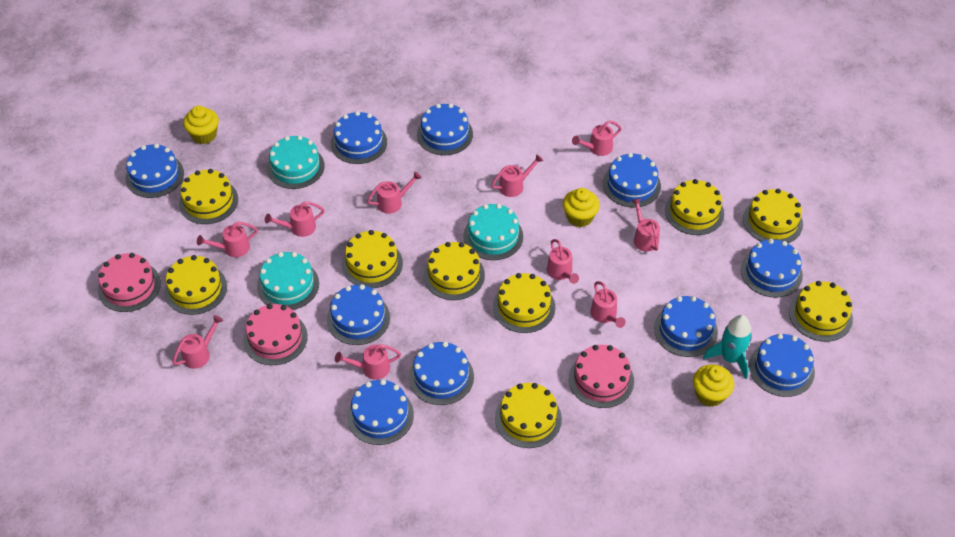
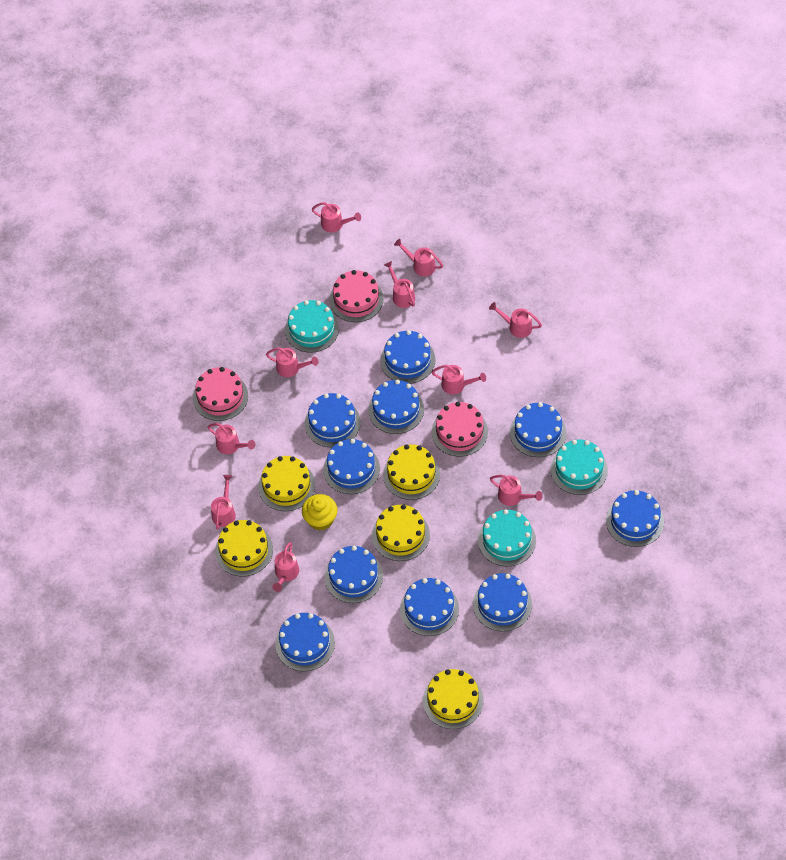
turquoise rocket: 1 -> 0
yellow cake: 9 -> 5
yellow cupcake: 3 -> 1

